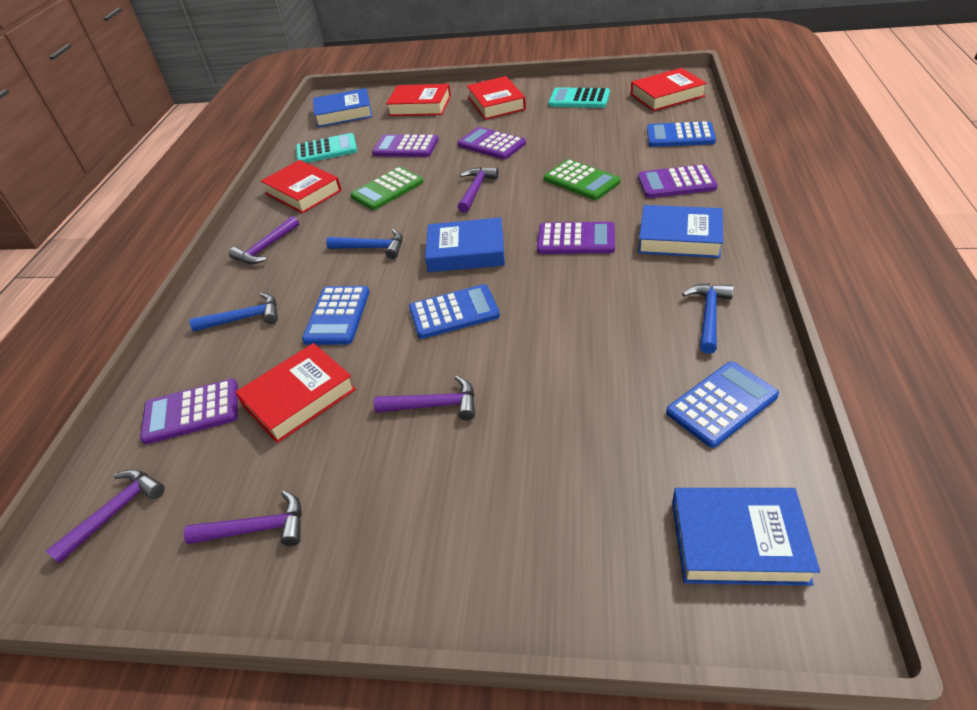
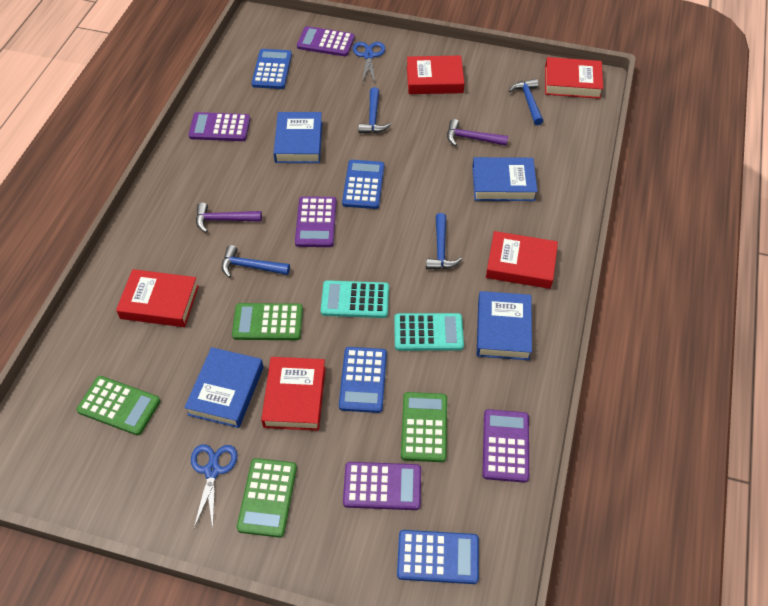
blue hammer: 3 -> 4
blue scissors: 0 -> 2
green calculator: 2 -> 4
purple hammer: 5 -> 2

